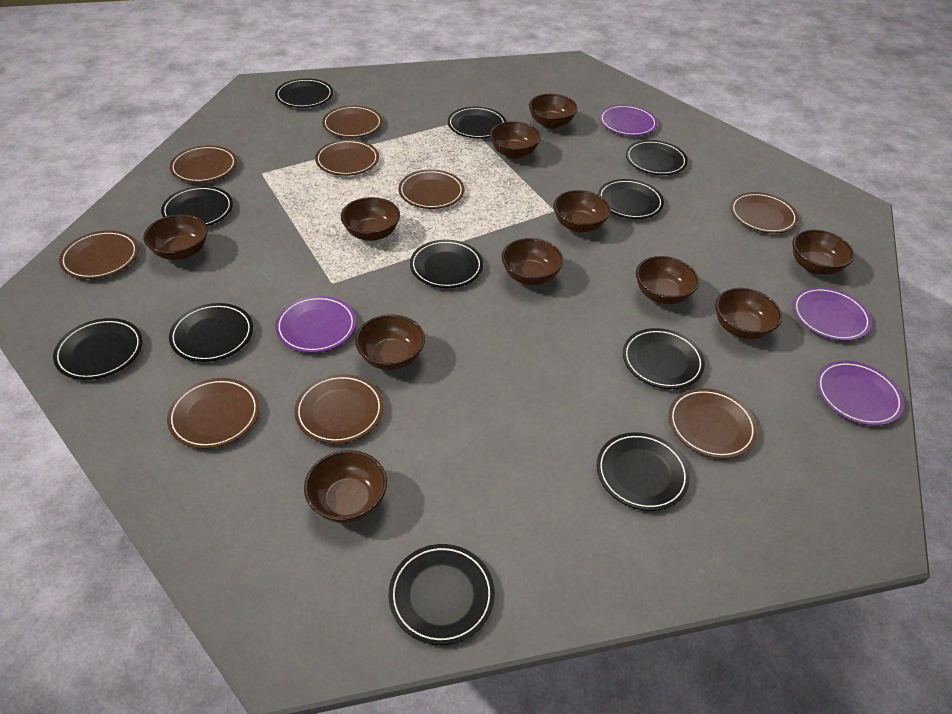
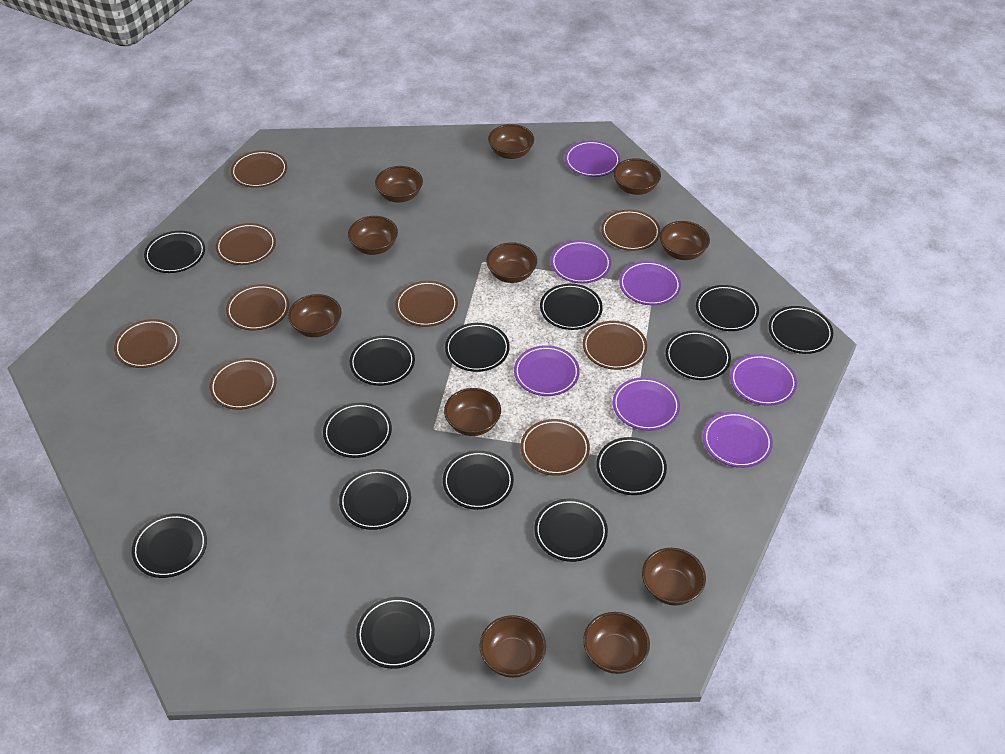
black plate: 11 -> 14
purple plate: 4 -> 7

